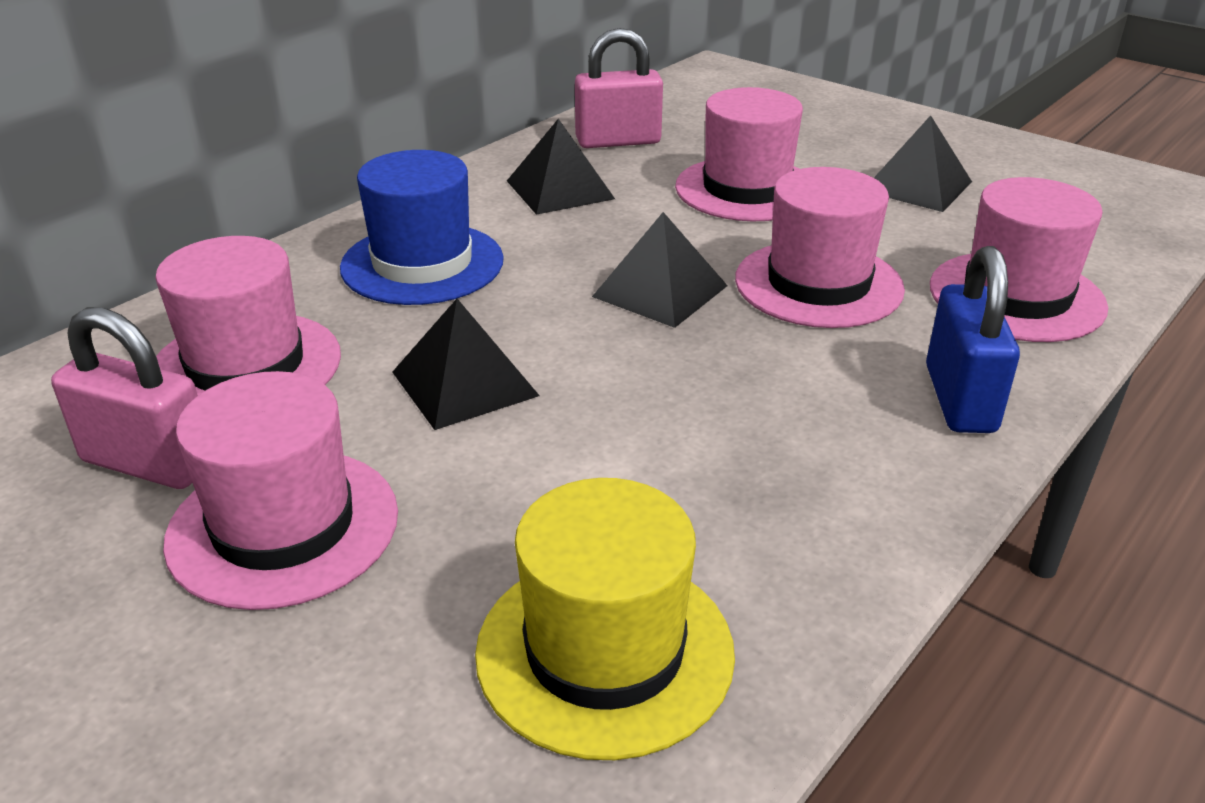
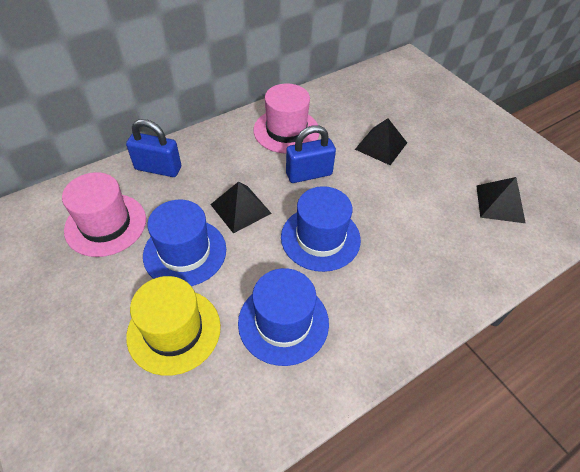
black pyramid: 4 -> 3
blue hat: 1 -> 3
blue padlock: 1 -> 2
pink hat: 5 -> 2
pink padlock: 2 -> 0

